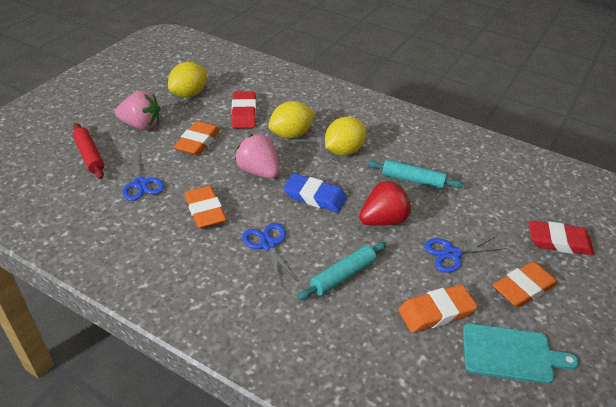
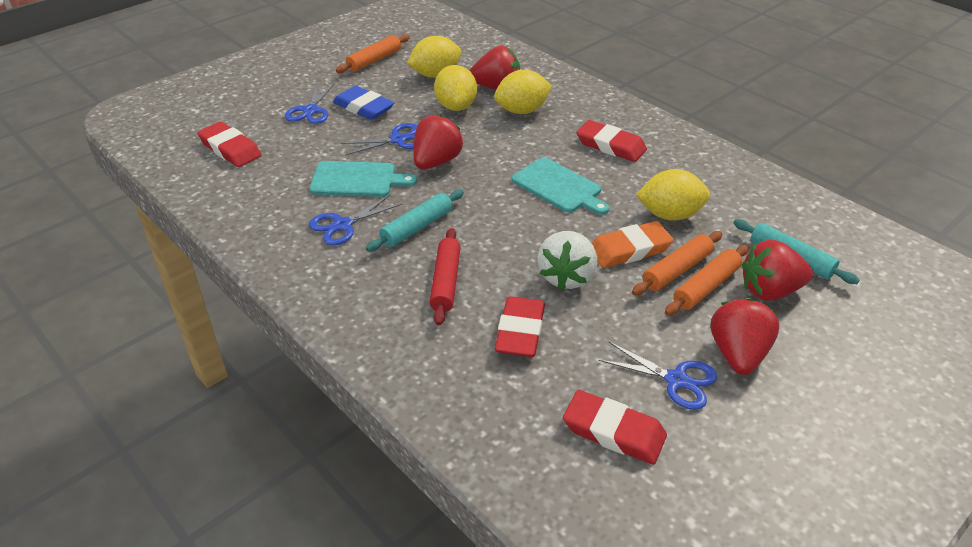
blue scissors: 3 -> 4
orange eraser: 4 -> 1
orange rolling pin: 0 -> 3
pink strawberry: 2 -> 0
red eraser: 2 -> 4
red strawberry: 1 -> 4
turquoise cutting board: 1 -> 2
white strawberry: 0 -> 1
yellow lemon: 3 -> 4

